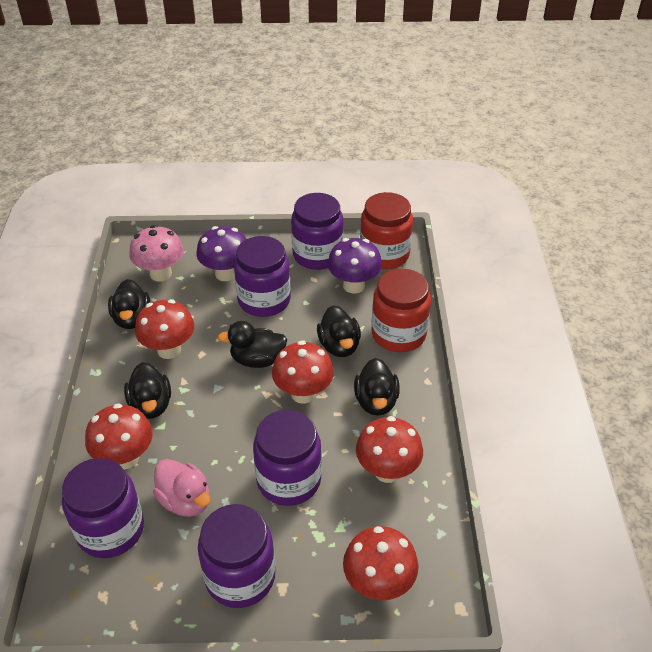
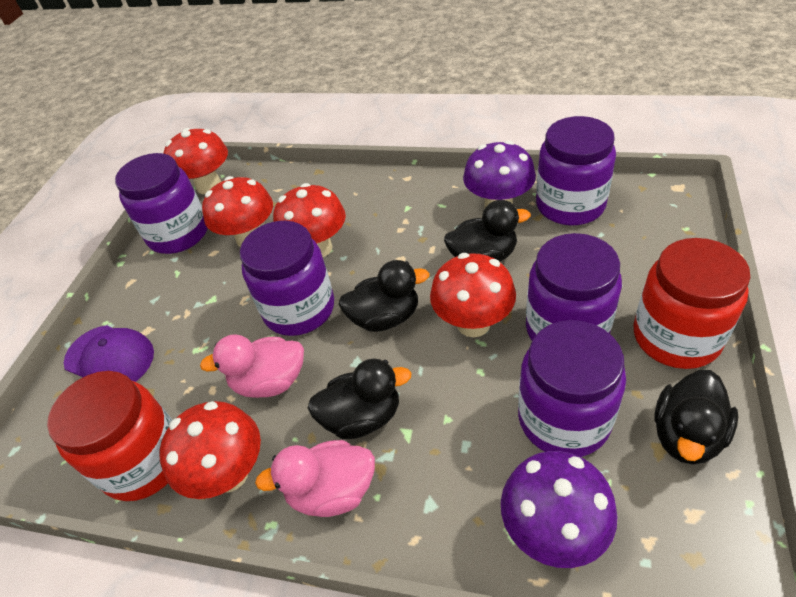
black duck: 5 -> 4
pink duck: 1 -> 2
pink mushroom: 1 -> 0
purple cap: 0 -> 1

